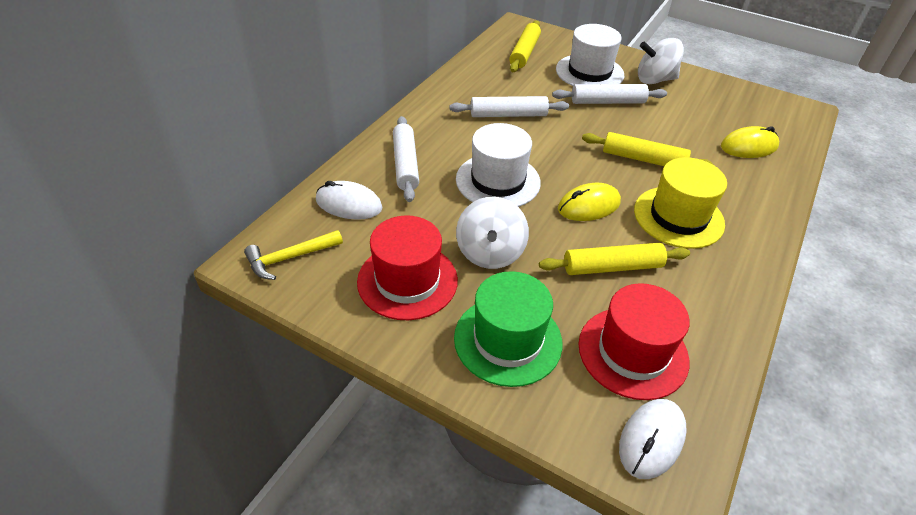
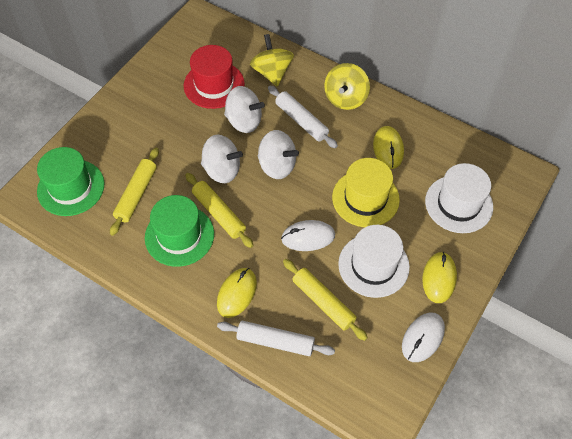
green hat: 1 -> 2
red hat: 2 -> 1
white rolling pin: 3 -> 2
white spinning top: 2 -> 3
yellow hammer: 1 -> 0
yellow mouse: 2 -> 3
yellow spinning top: 0 -> 2

